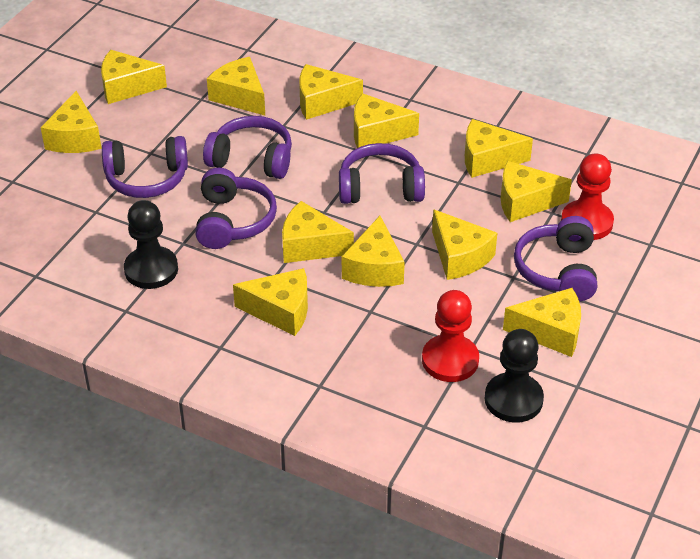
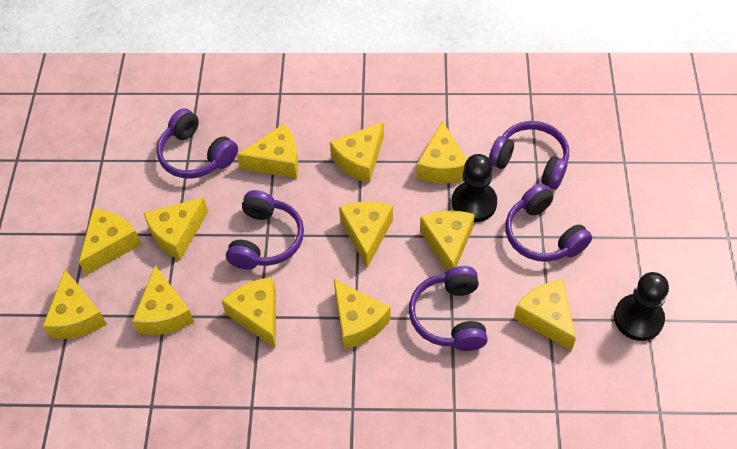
red pawn: 2 -> 0

